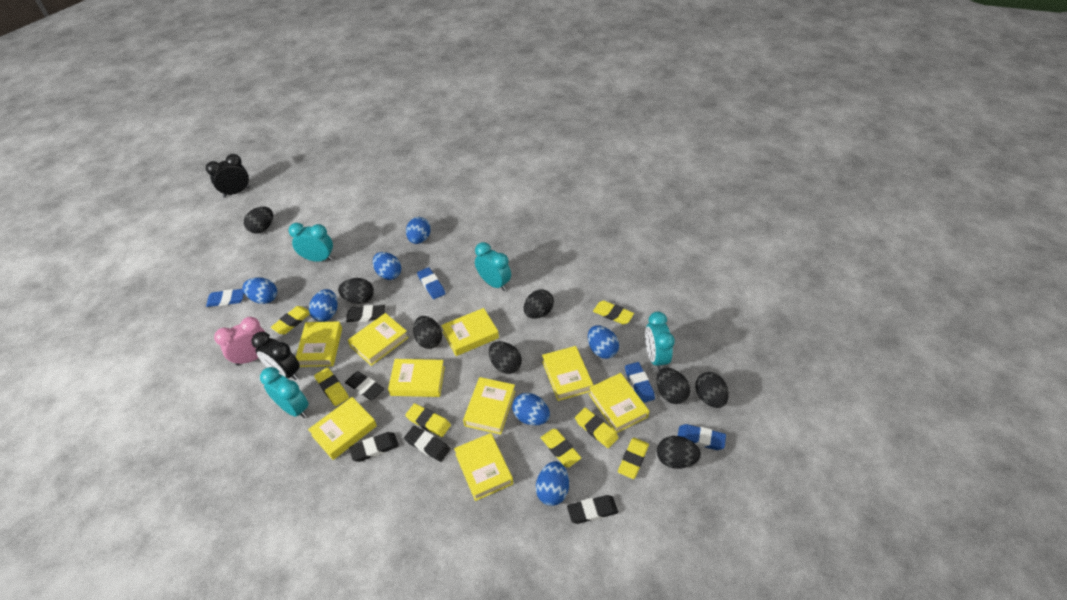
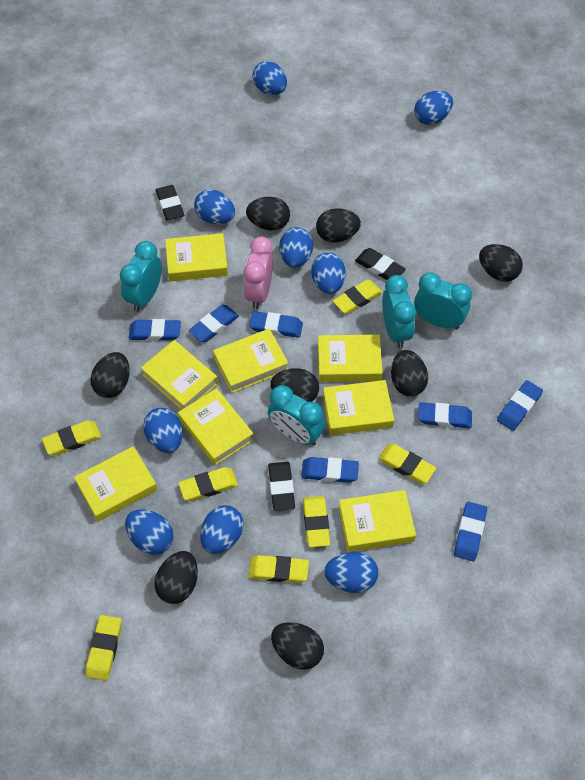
black clock: 2 -> 0
black eraser: 5 -> 3
blue egg: 7 -> 9
blue eraser: 4 -> 7
yellow book: 9 -> 8

